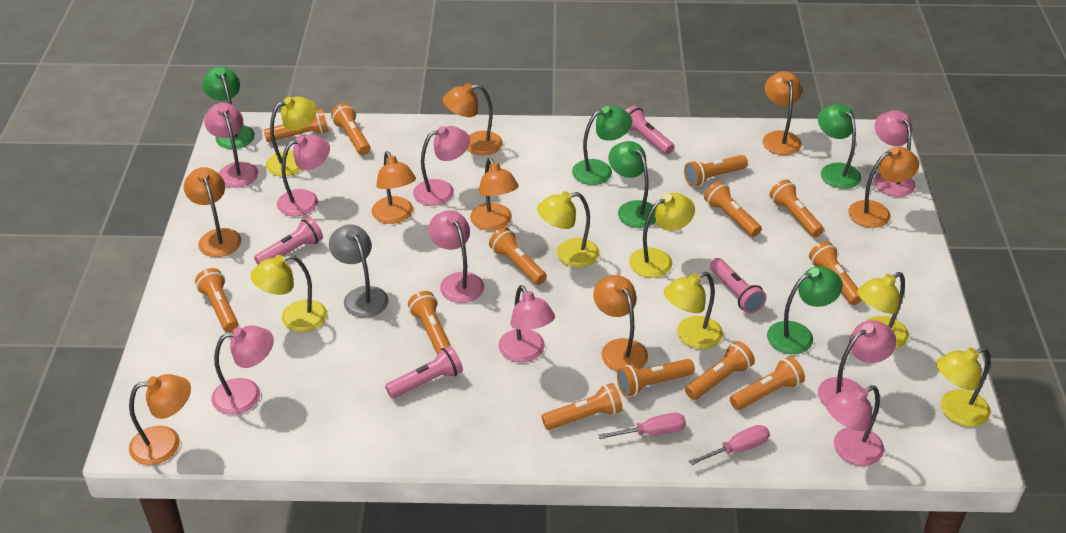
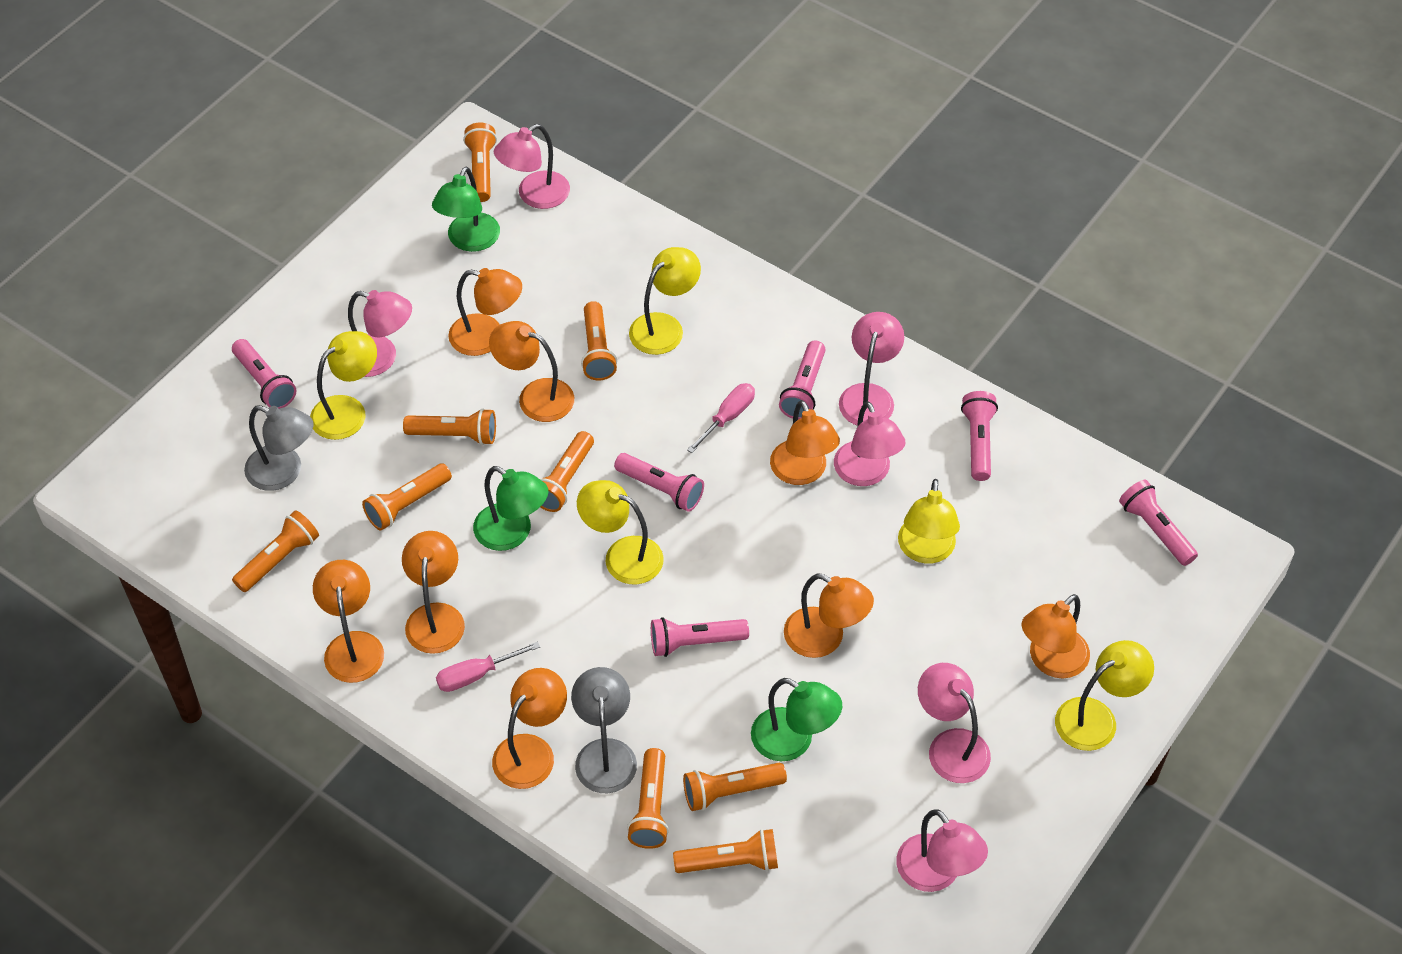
green lamp: 5 -> 3
grey lamp: 1 -> 2
orange flashlight: 13 -> 9
pink flashlight: 4 -> 6
pink lamp: 9 -> 6
yellow lamp: 7 -> 5

